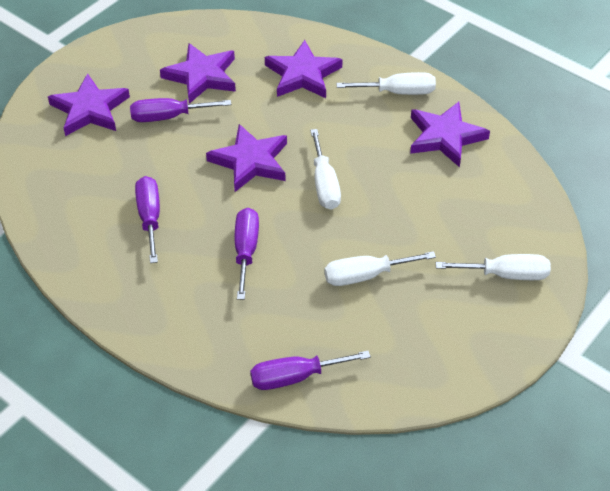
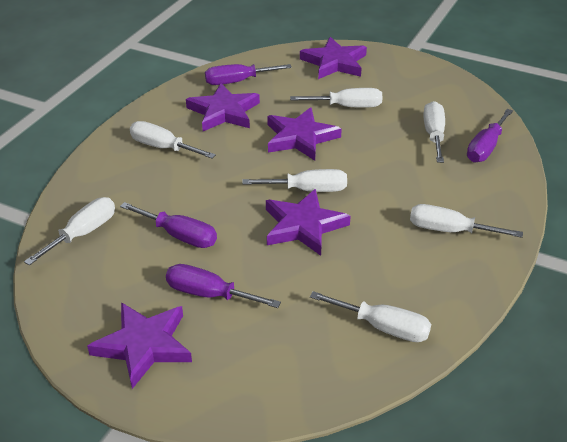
white screwdriver: 4 -> 7

